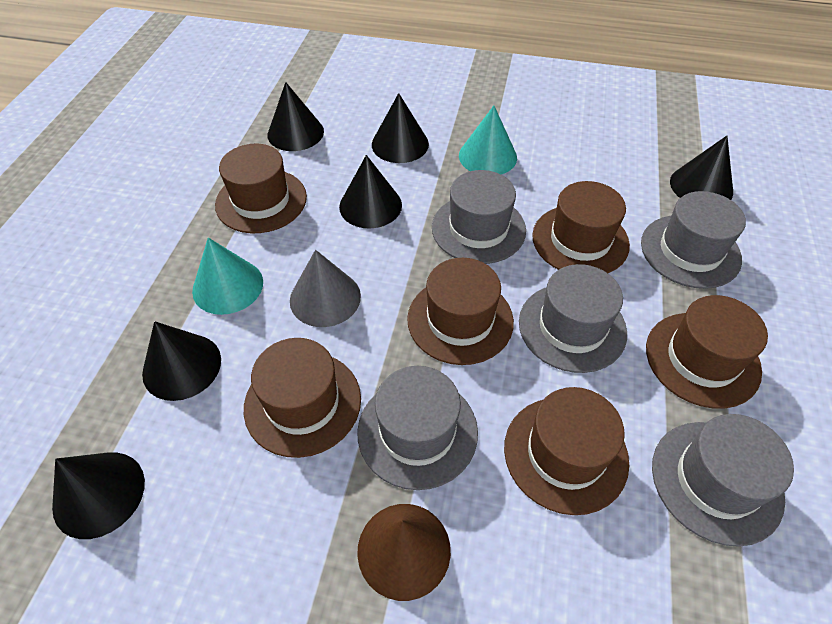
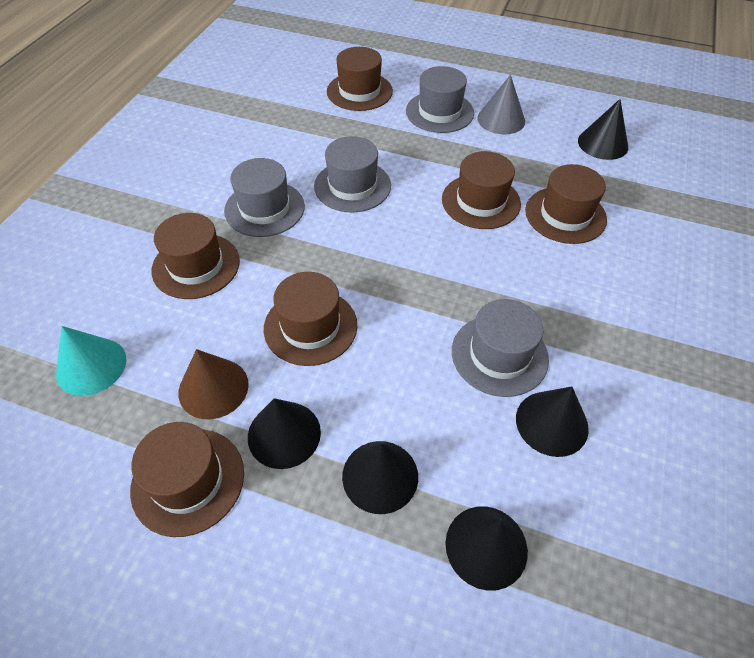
black cone: 6 -> 5
grey hat: 5 -> 4
turquoise cone: 2 -> 1

